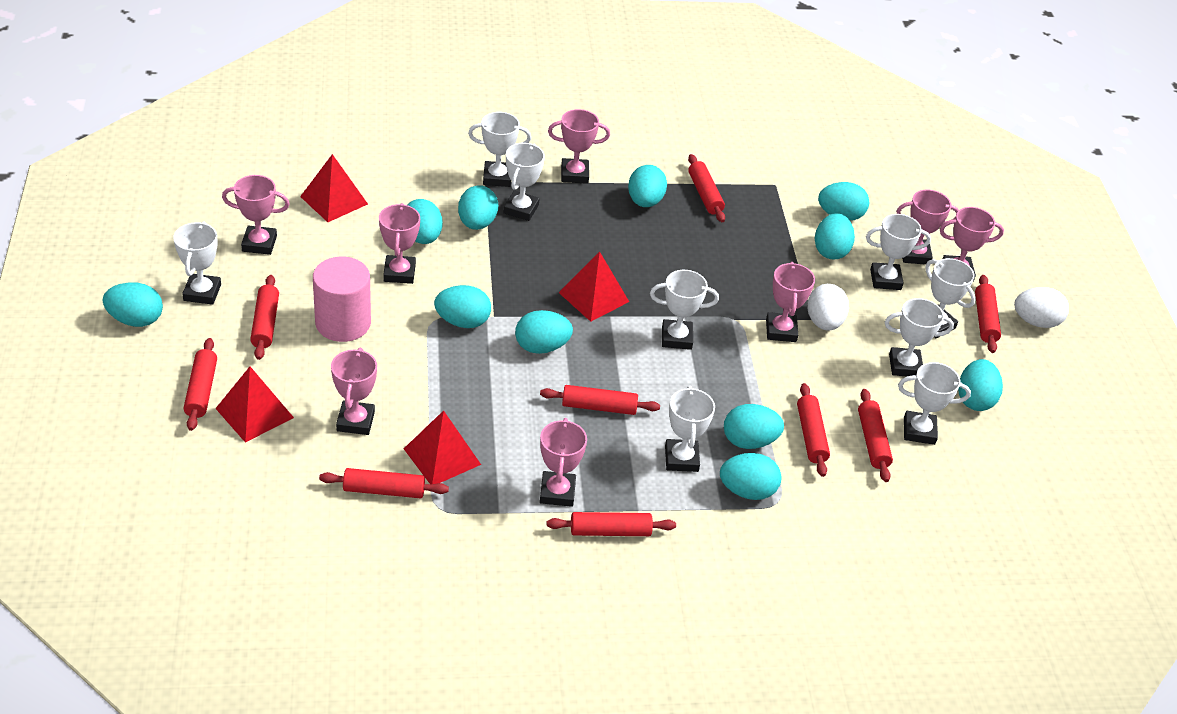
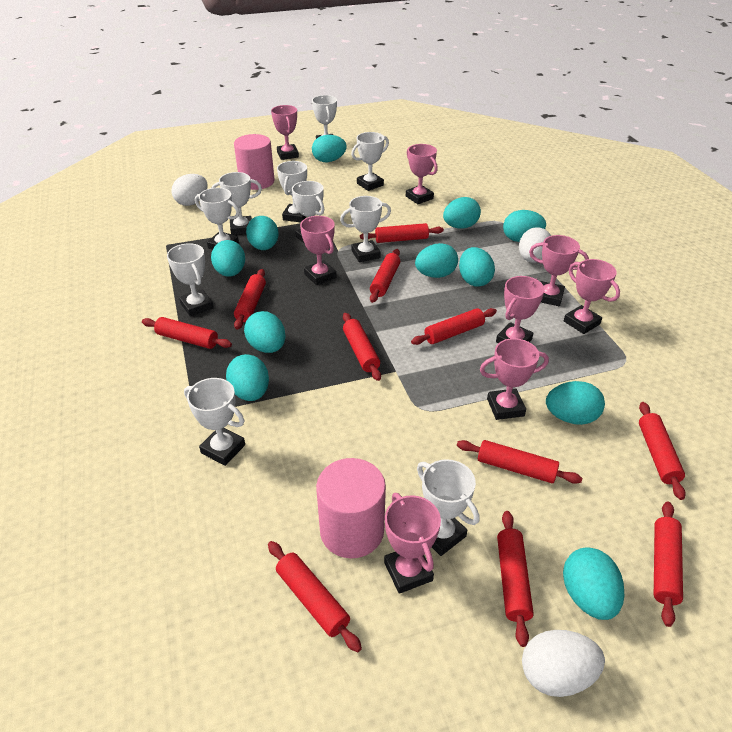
pink cylinder: 1 -> 2
red pyramid: 4 -> 0
red rolling pin: 9 -> 11
white egg: 2 -> 3
white trophy: 9 -> 10

